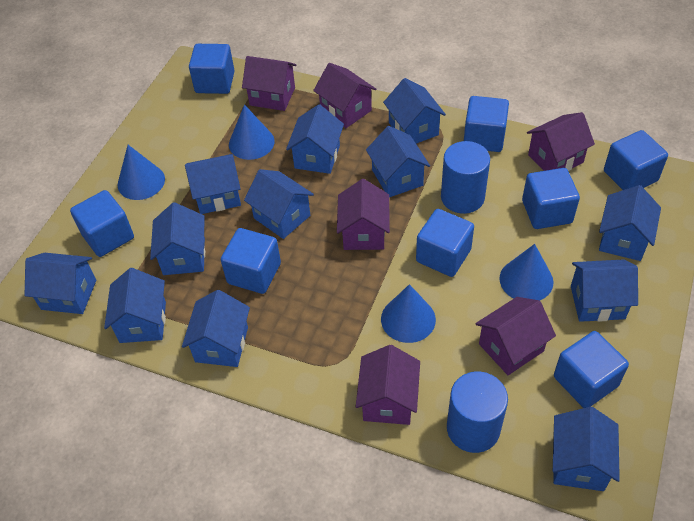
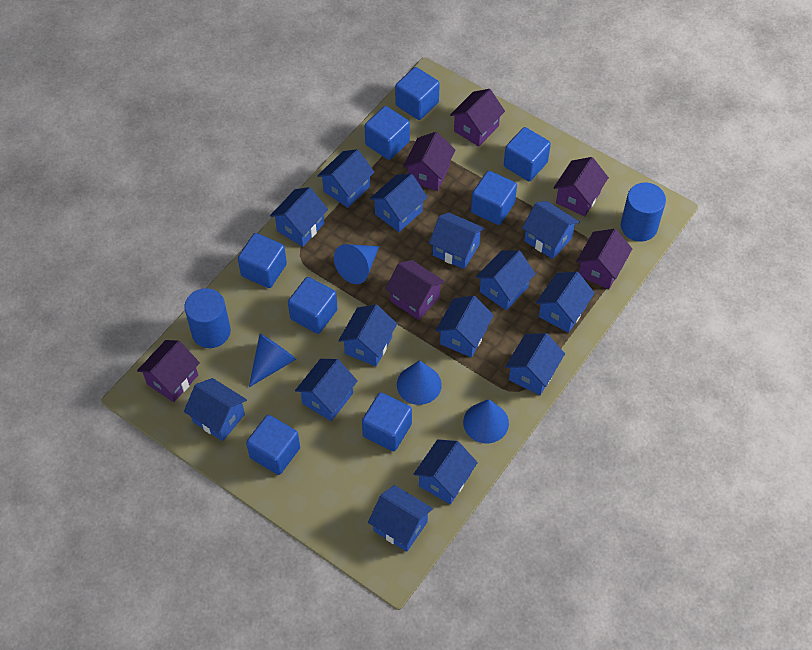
blue house: 12 -> 14

